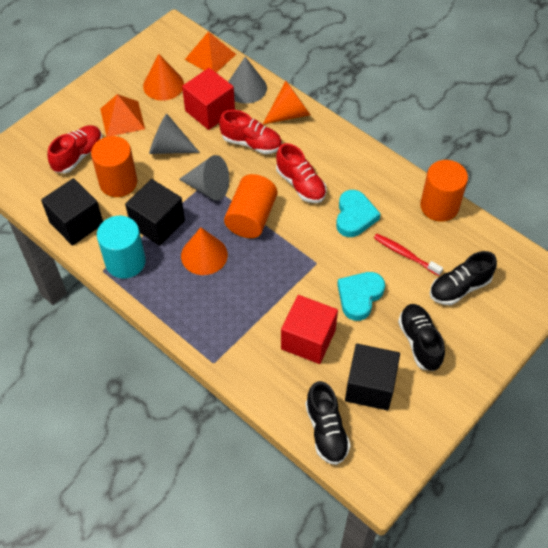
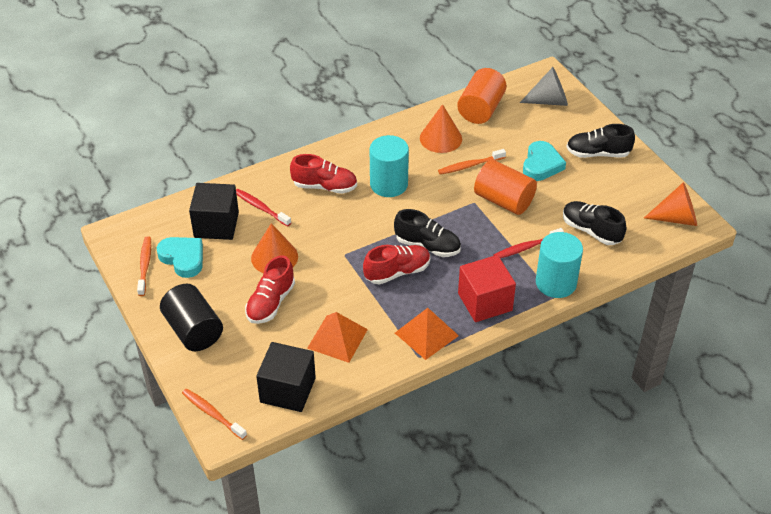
black cube: 3 -> 2
black cylinder: 0 -> 1
grey cone: 3 -> 1
orange cylinder: 3 -> 2
orange toothbrush: 0 -> 3
red cube: 2 -> 1
red toothbrush: 1 -> 2
turquoise cylinder: 1 -> 2

